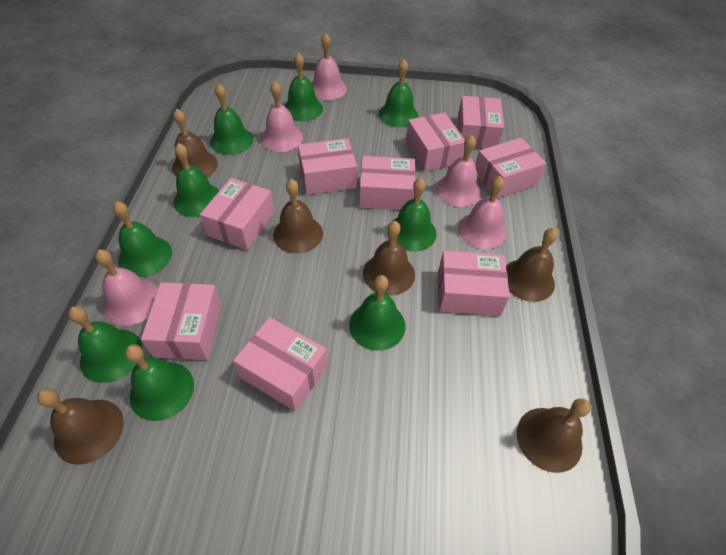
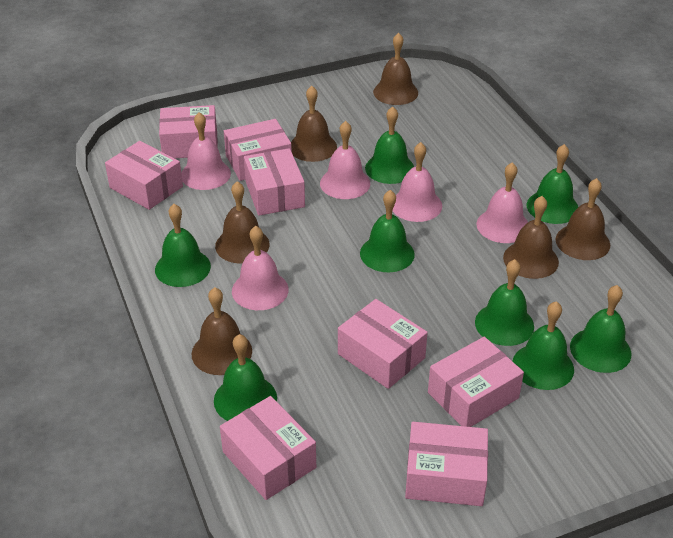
green bell: 9 -> 8
pink box: 9 -> 8

